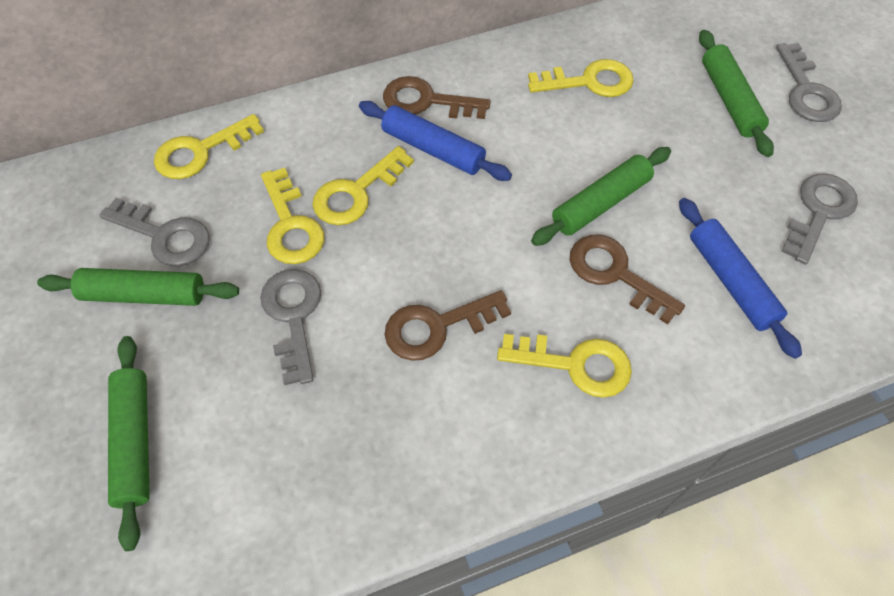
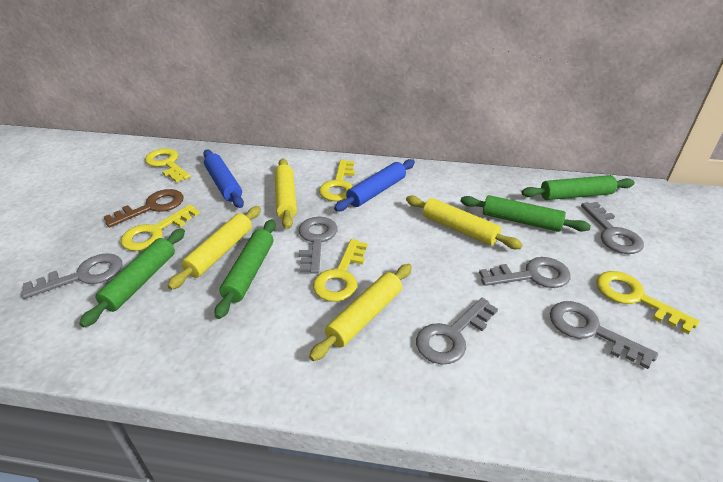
brown key: 3 -> 1
grey key: 4 -> 6
yellow rolling pin: 0 -> 4

